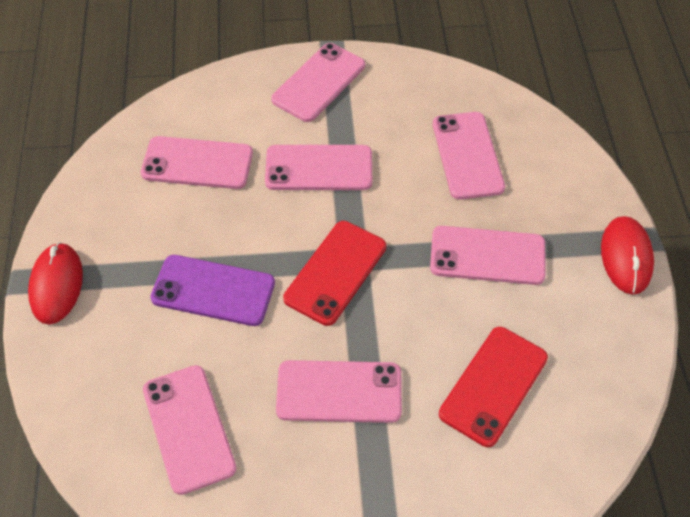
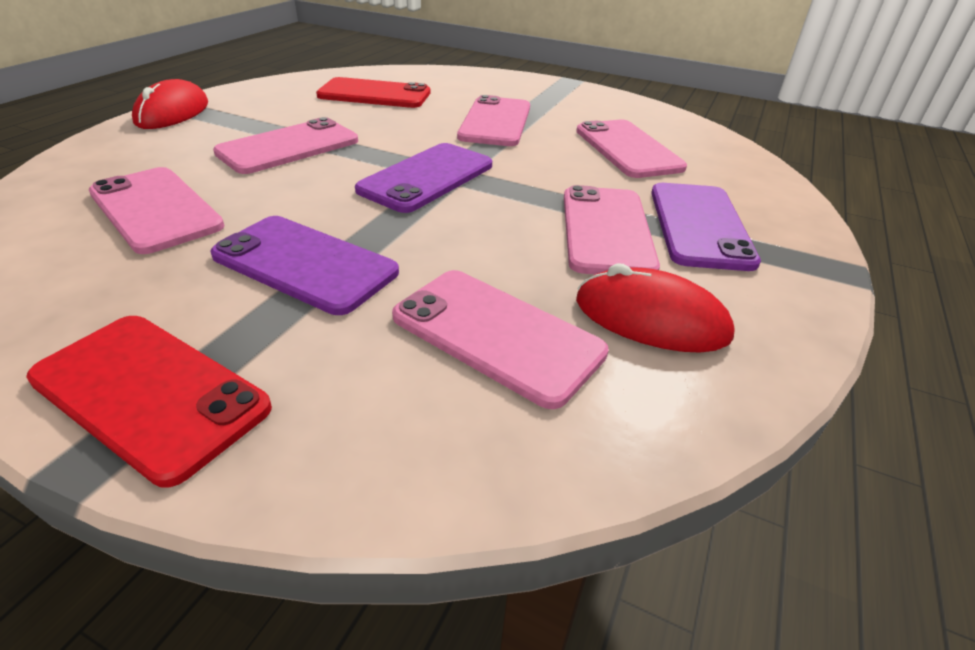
pink phone: 7 -> 6
purple phone: 1 -> 3

